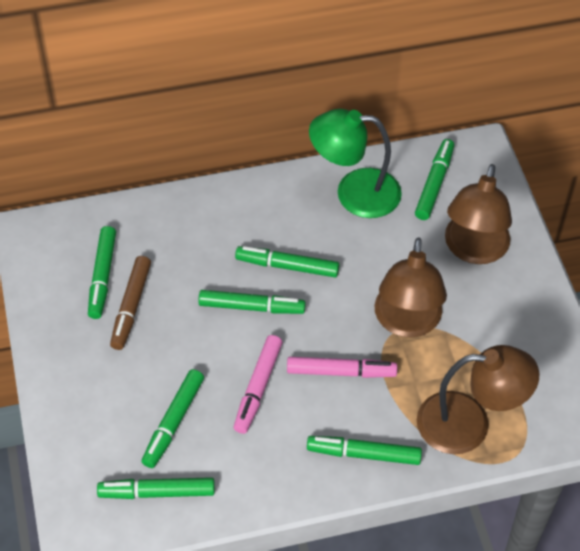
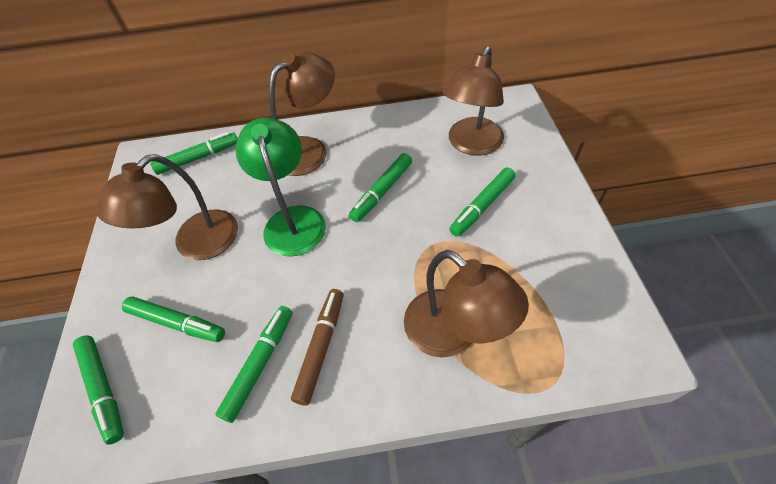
brown lamp: 3 -> 4
green marker: 7 -> 6
pink marker: 2 -> 0

